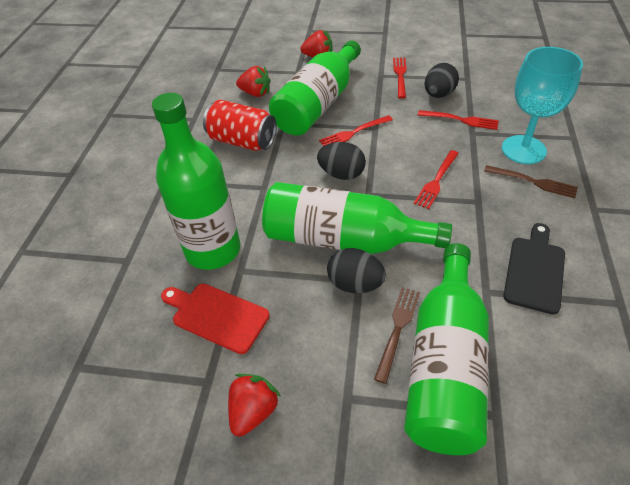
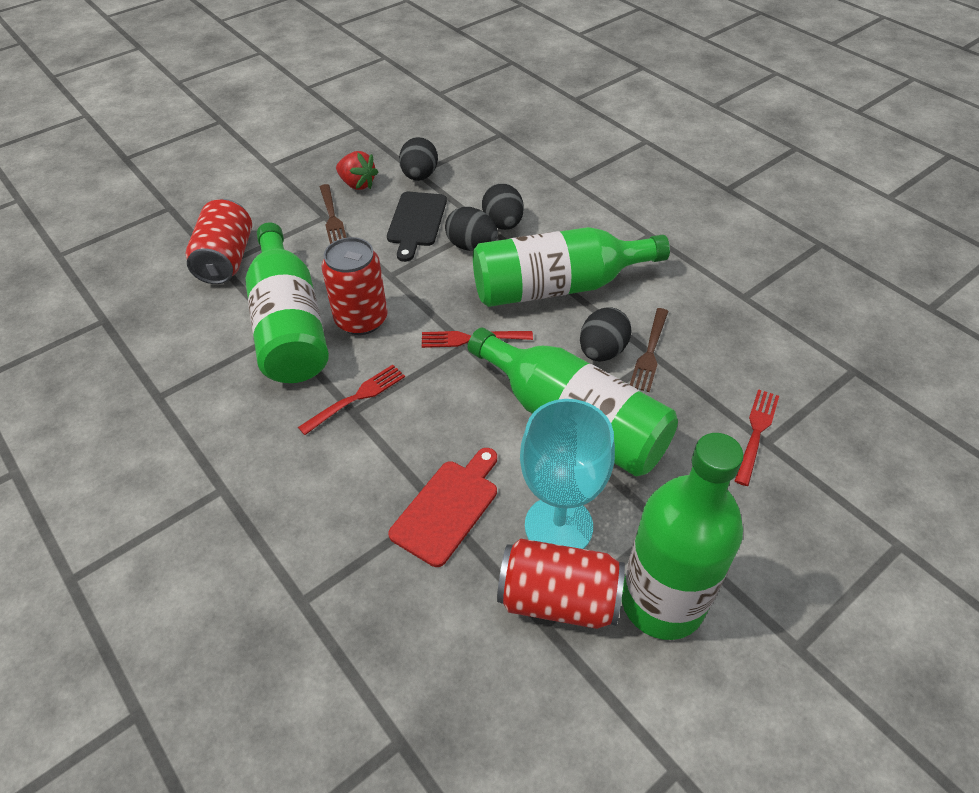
black egg: 3 -> 4
red can: 1 -> 3
red fork: 4 -> 3
red strawberry: 3 -> 1

